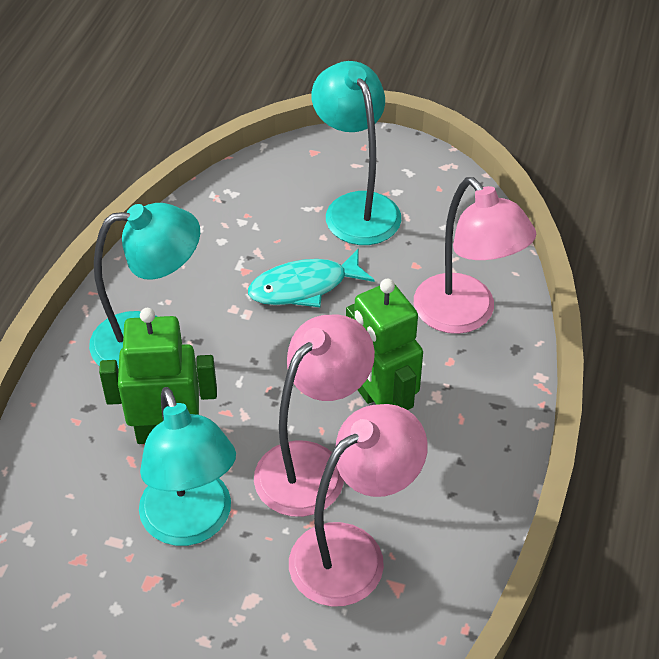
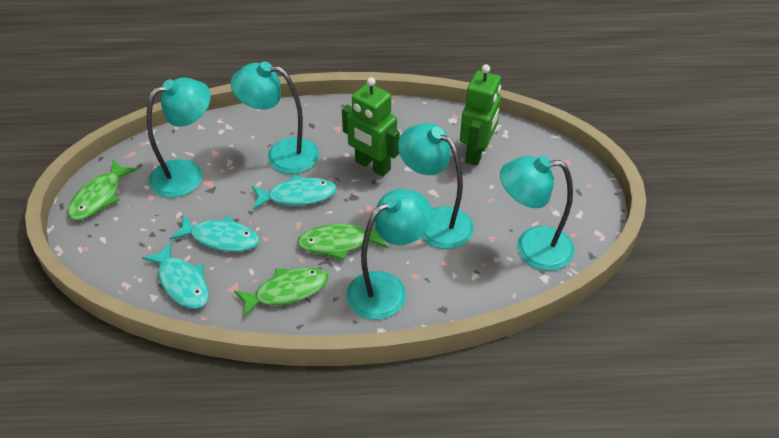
green fish: 0 -> 3
pink lamp: 3 -> 0
turquoise fish: 1 -> 3
turquoise lamp: 3 -> 5

